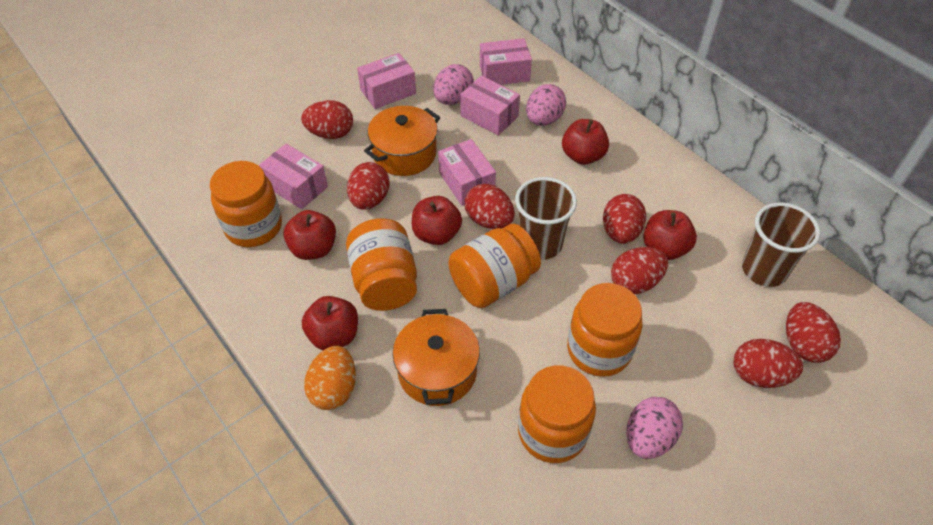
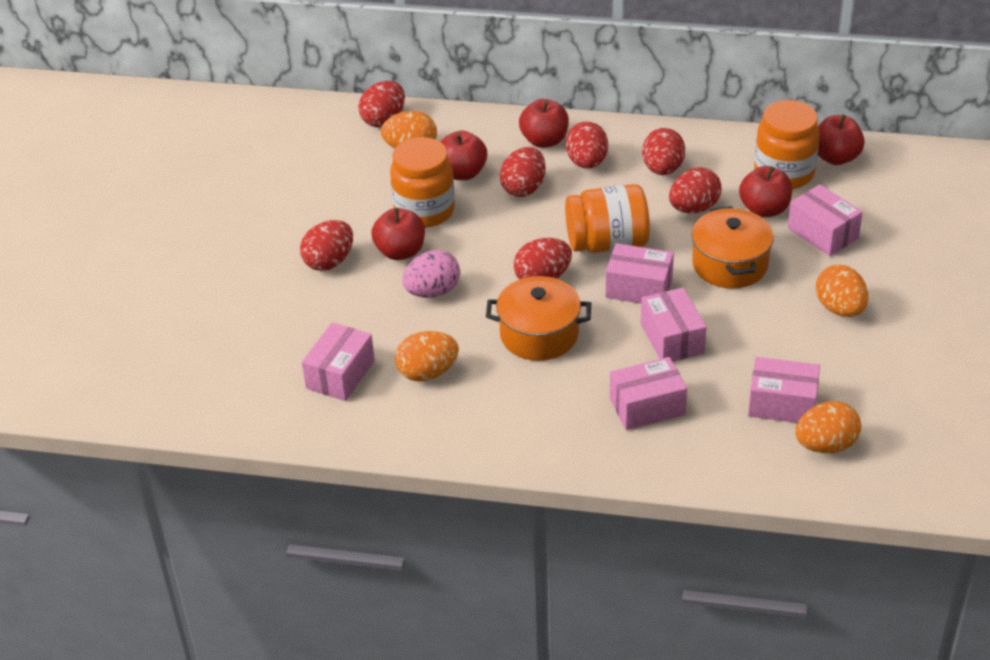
brown cup: 2 -> 0
orange egg: 1 -> 4
orange jar: 5 -> 3
pink box: 5 -> 6
pink egg: 3 -> 1

